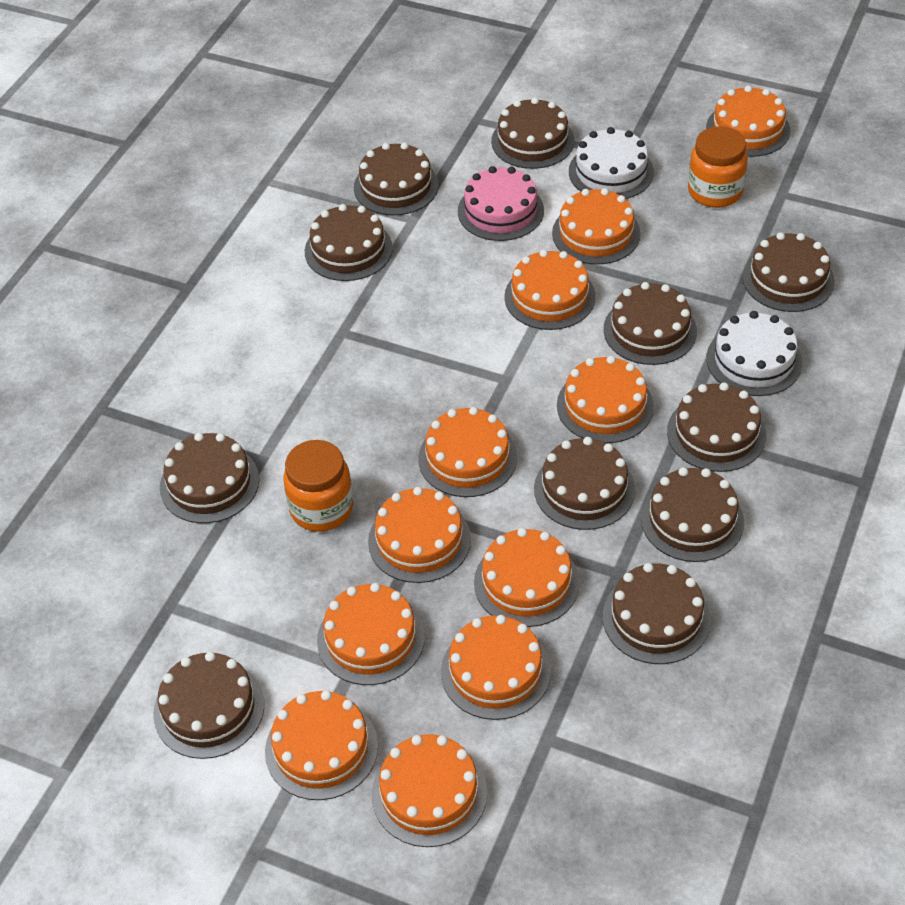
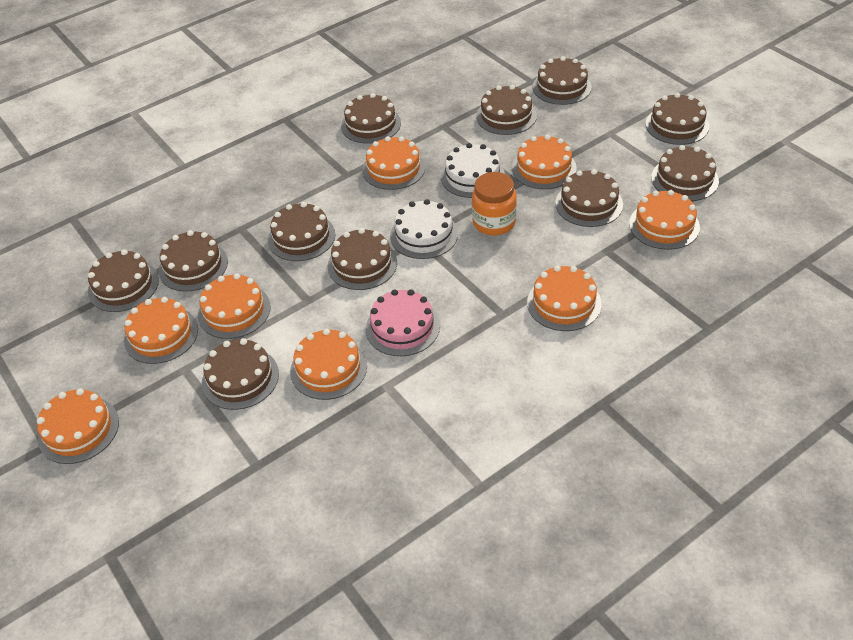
orange cake: 11 -> 8
orange jar: 2 -> 1

